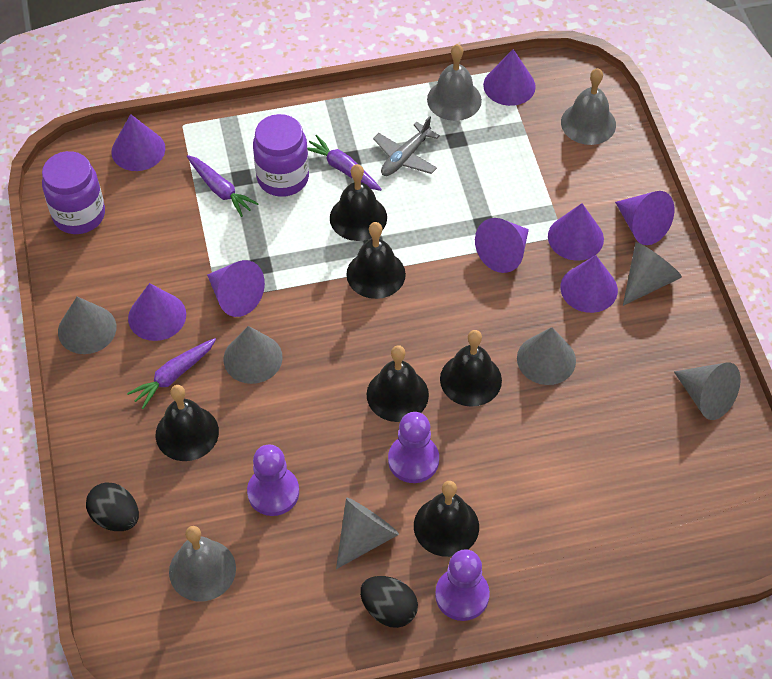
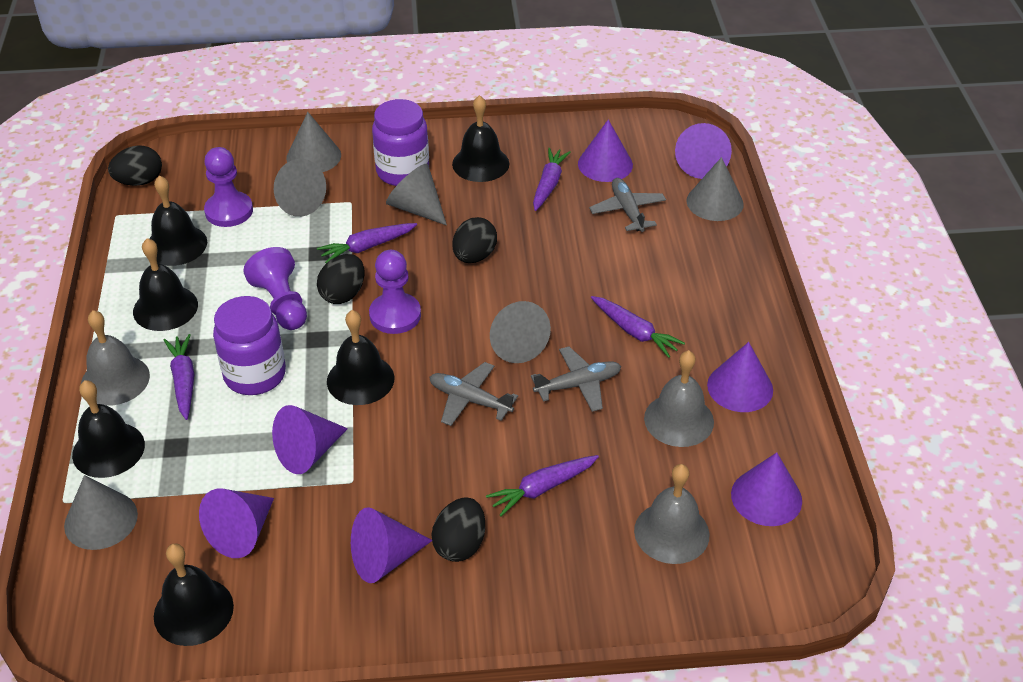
black egg: 2 -> 4
grey plane: 1 -> 3
purple carrot: 3 -> 5
purple cone: 8 -> 7

